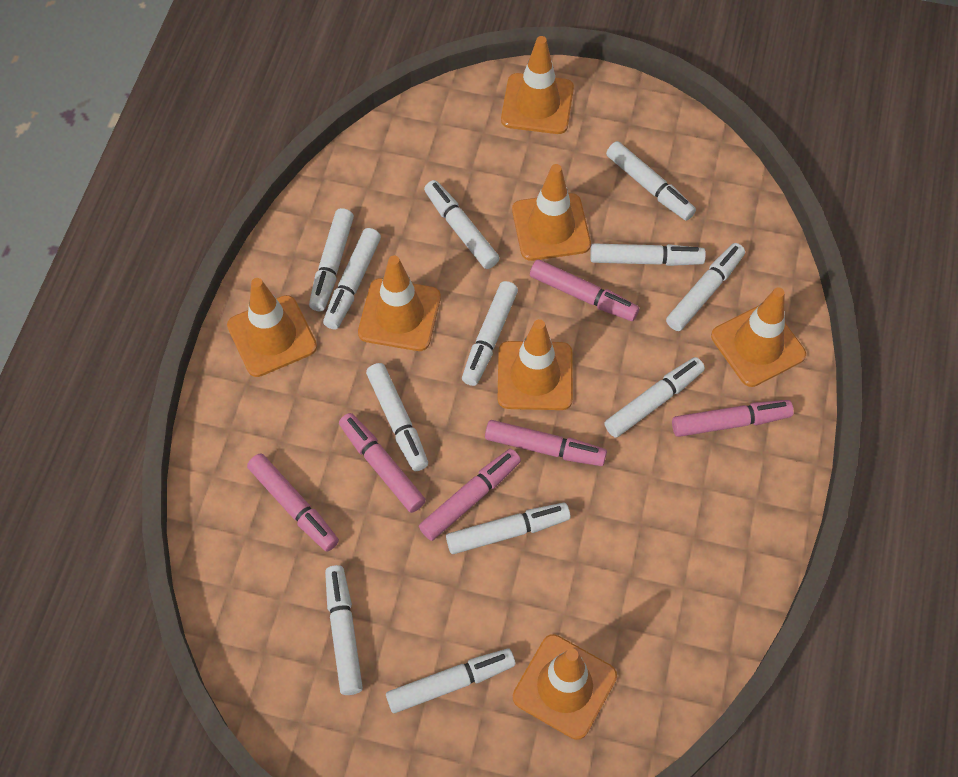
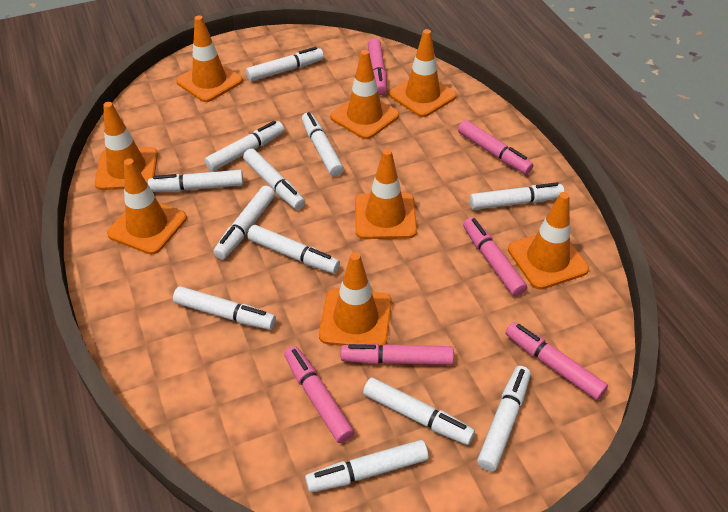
orange traffic cone: 7 -> 8

